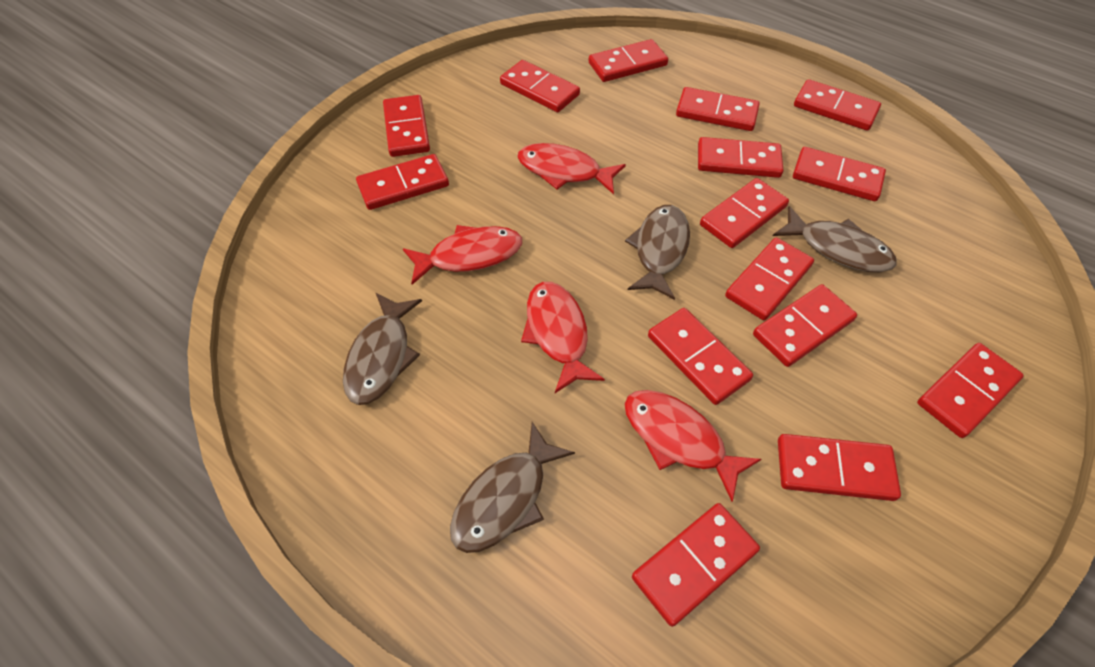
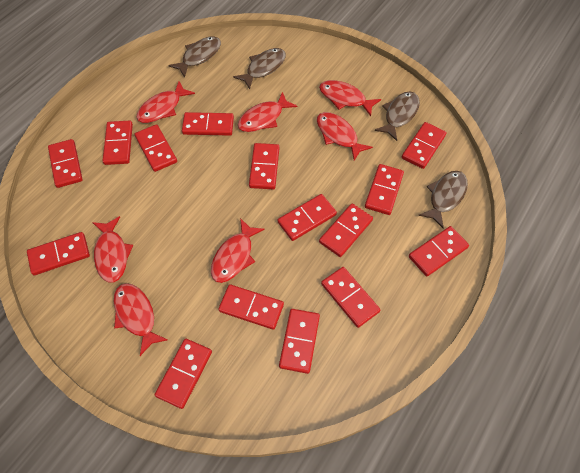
red fish: 4 -> 7

